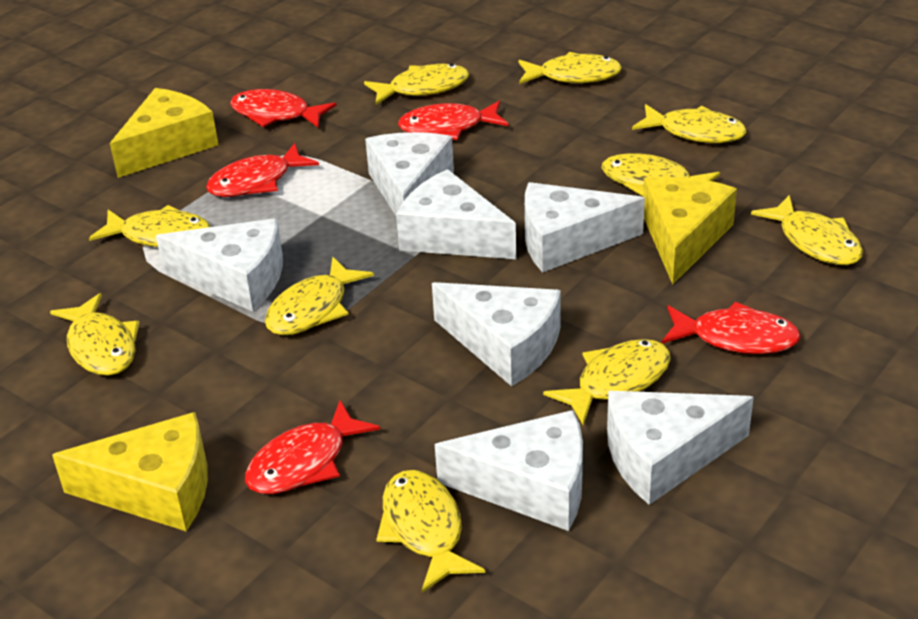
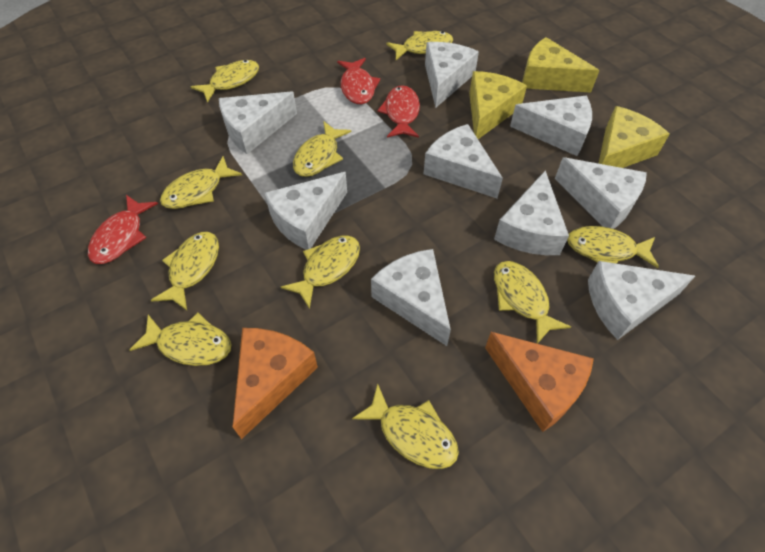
orange cheese: 0 -> 2
red fish: 5 -> 3
white cheese: 7 -> 9

